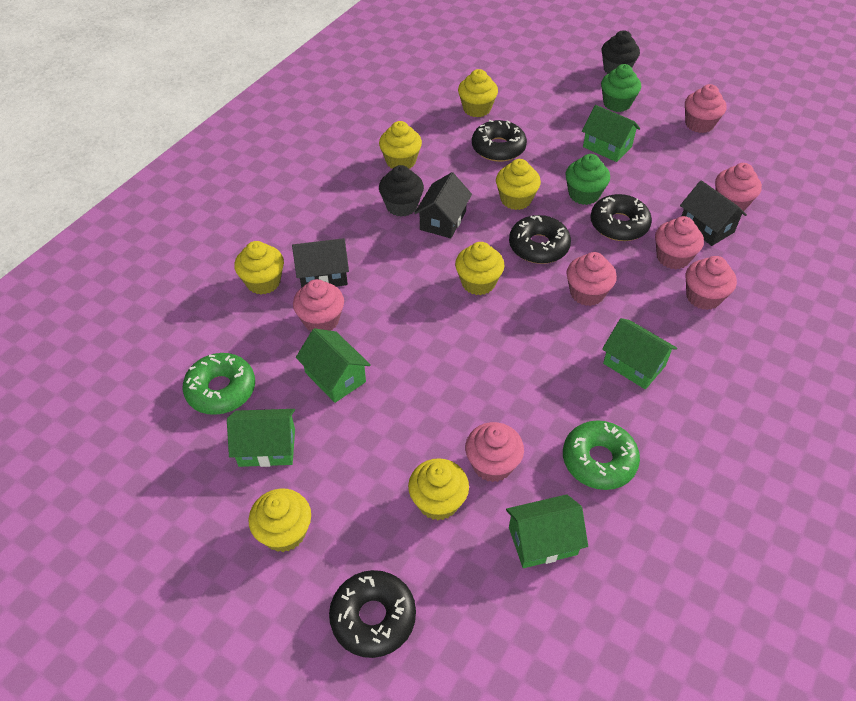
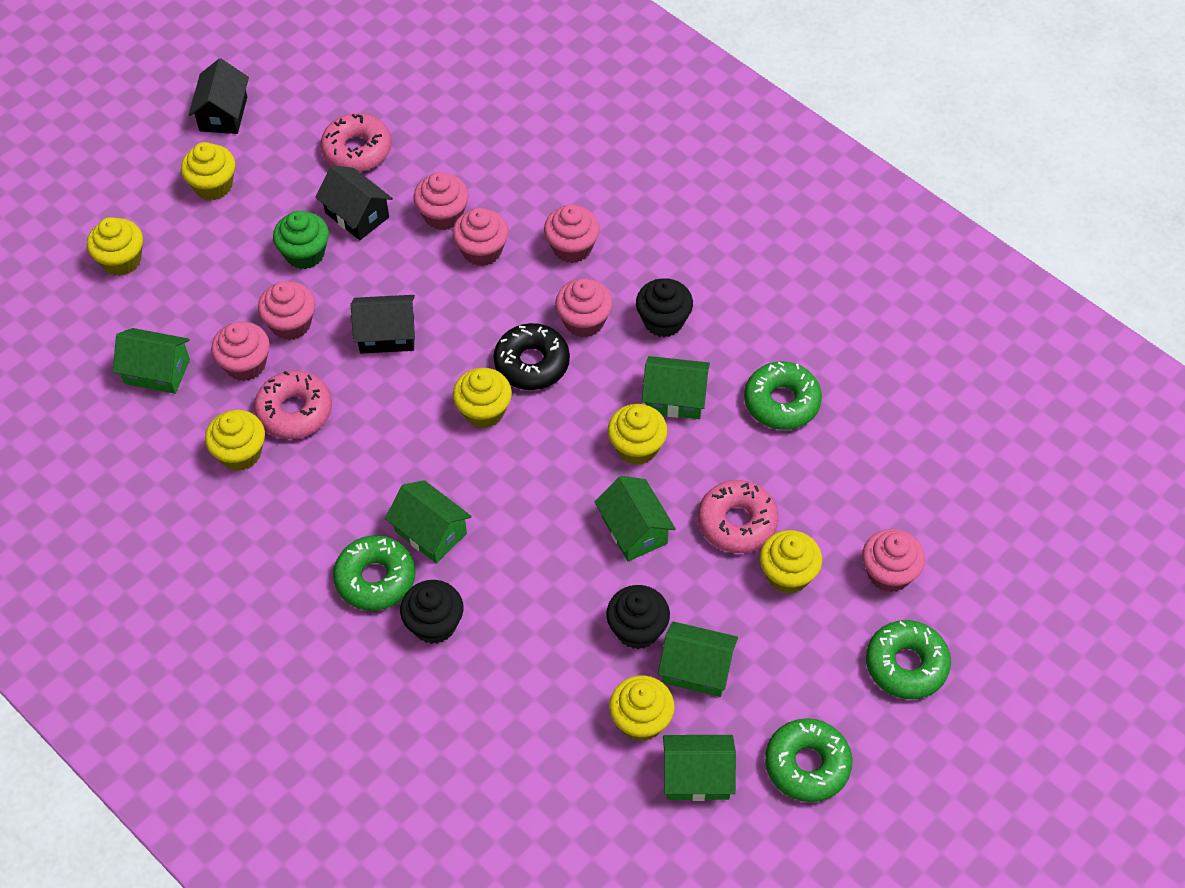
black cupcake: 2 -> 3
black donut: 4 -> 1
green cupcake: 2 -> 1
green donut: 2 -> 4
green house: 5 -> 6
pink donut: 0 -> 3

